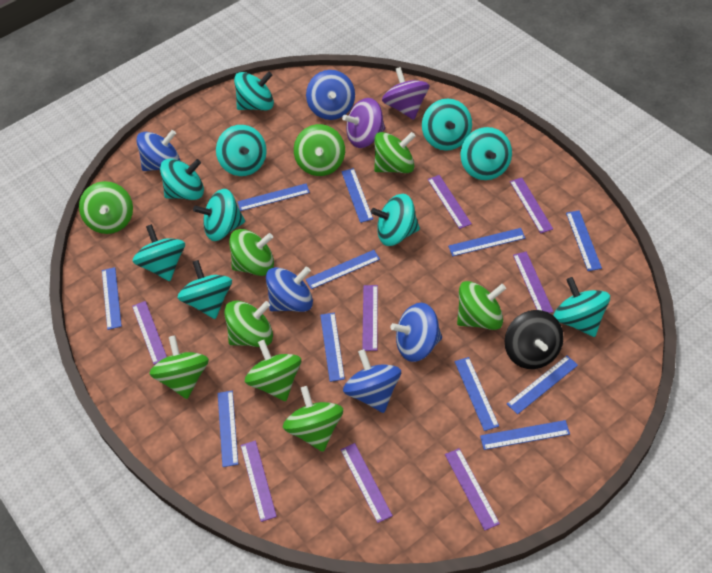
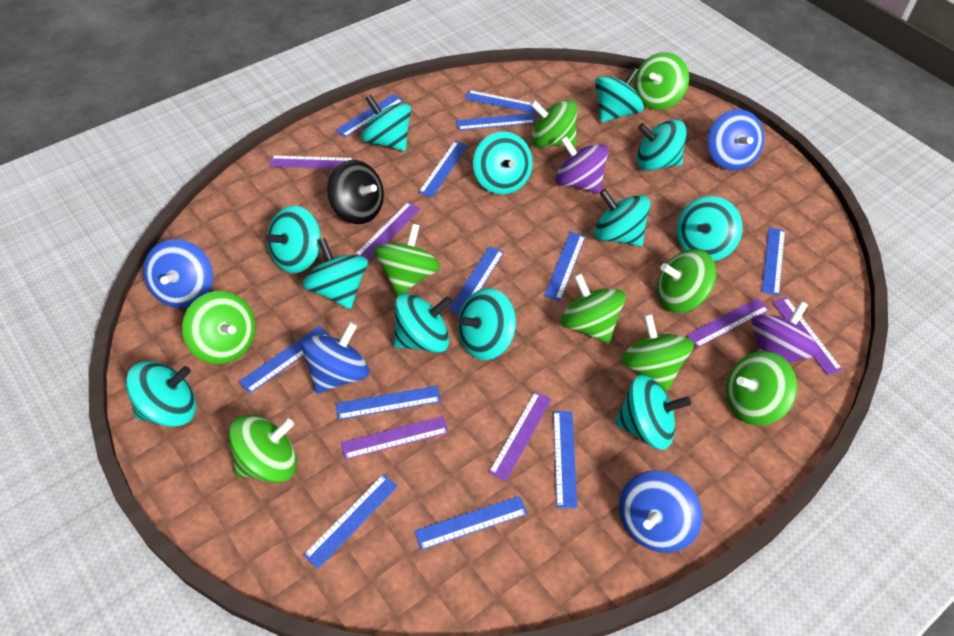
blue ruler: 11 -> 12
blue spinning top: 5 -> 4
purple ruler: 8 -> 6
turquoise spinning top: 10 -> 12

